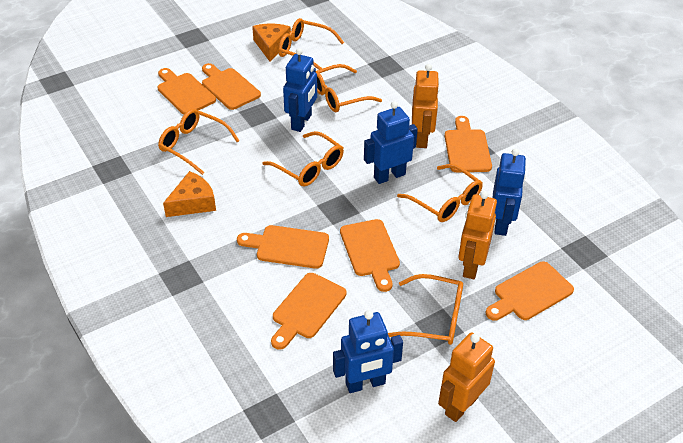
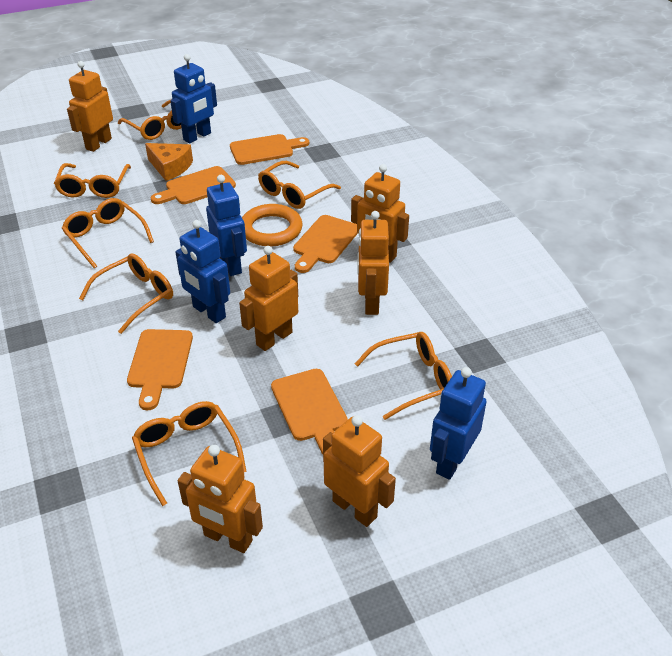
orange cheese: 2 -> 1
orange cutting board: 7 -> 5
orange glasses: 6 -> 7
orange ring: 0 -> 1
orange robot: 3 -> 6

